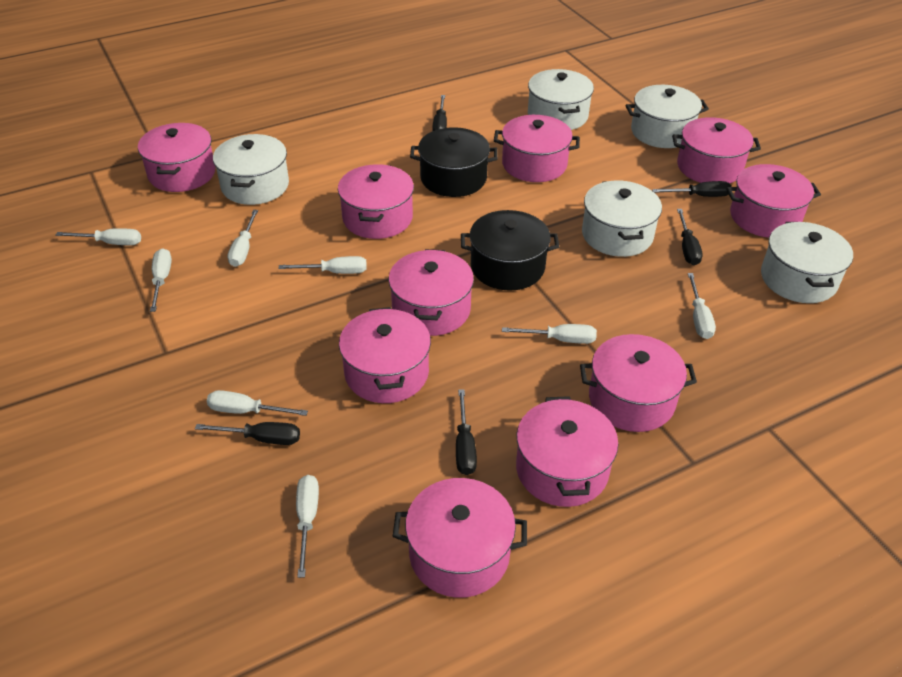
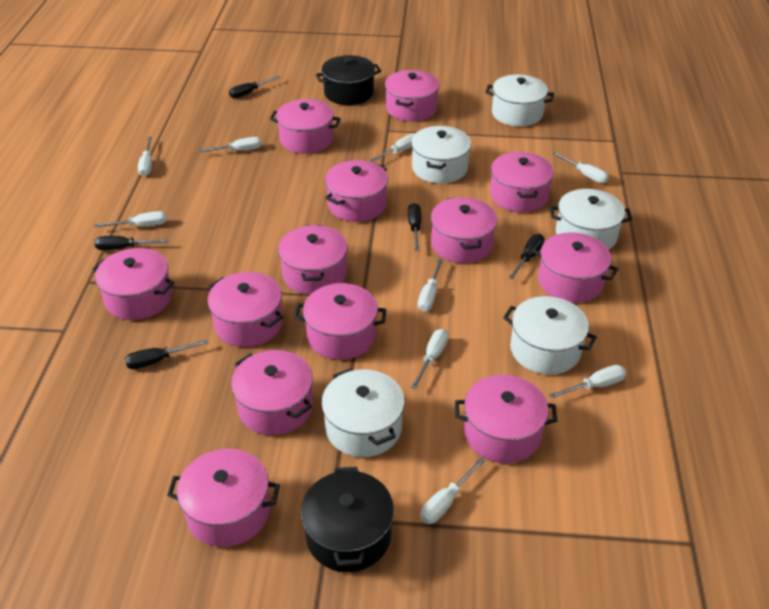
pink pot: 10 -> 13
white screwdriver: 8 -> 9

